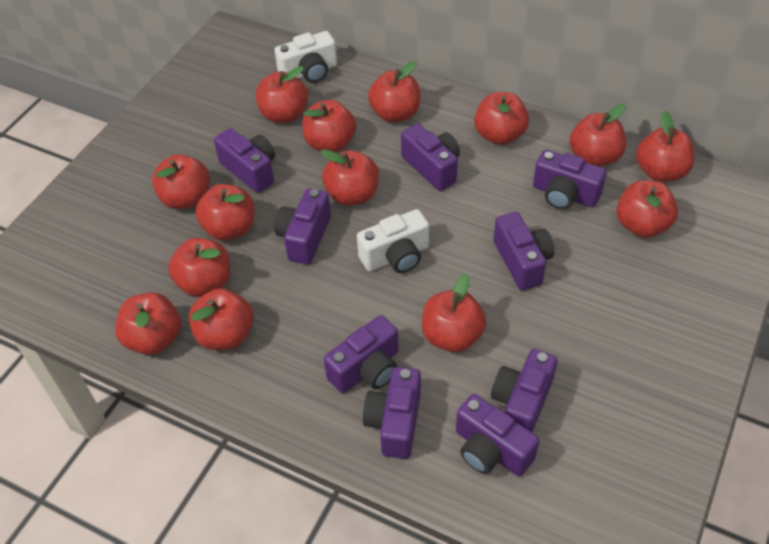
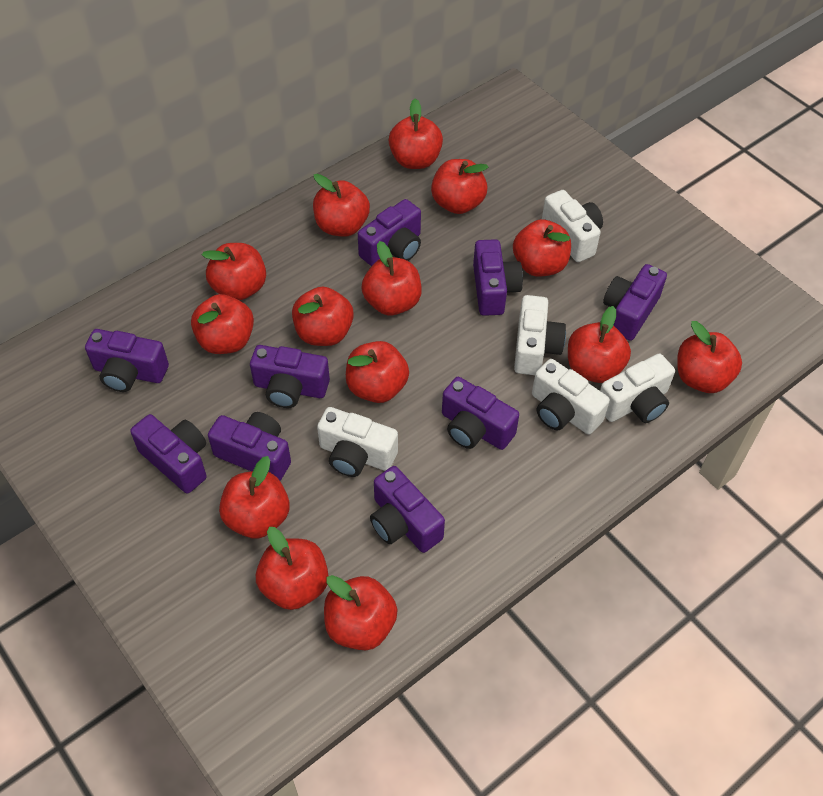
white camera: 2 -> 5

